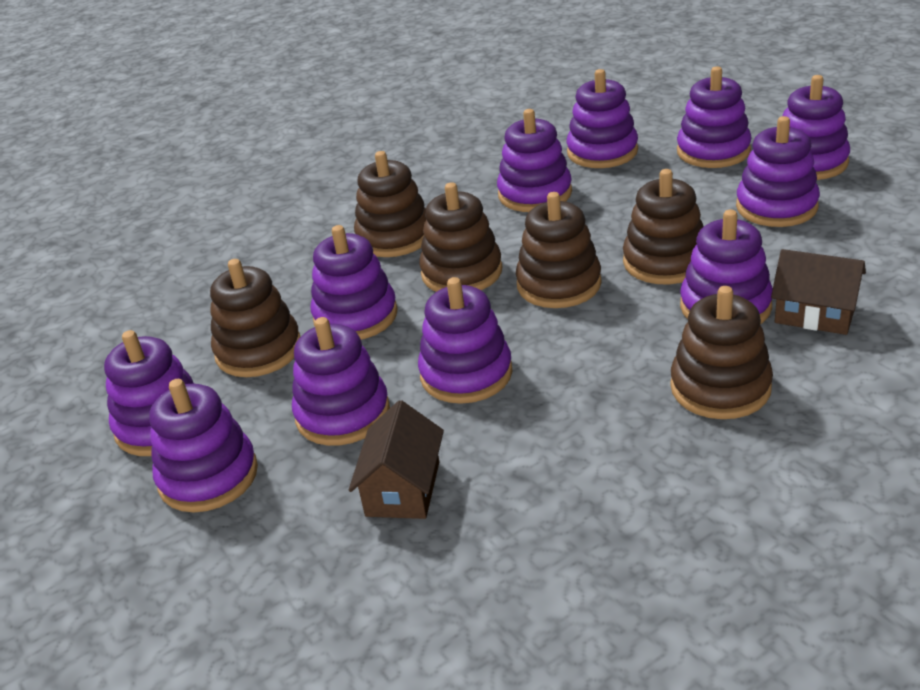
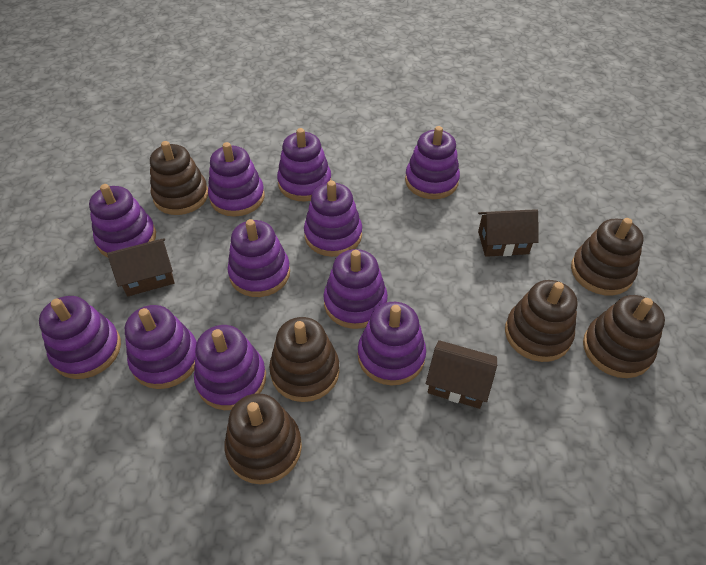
brown house: 2 -> 3

